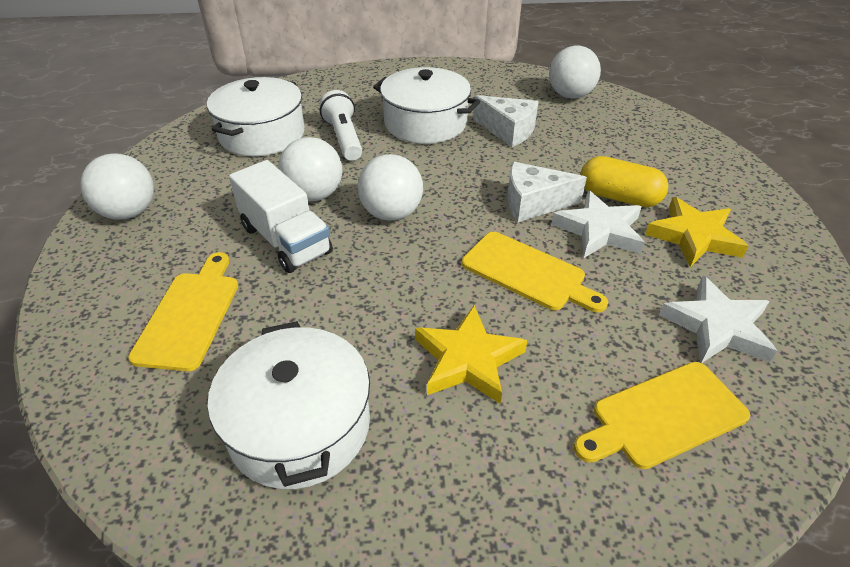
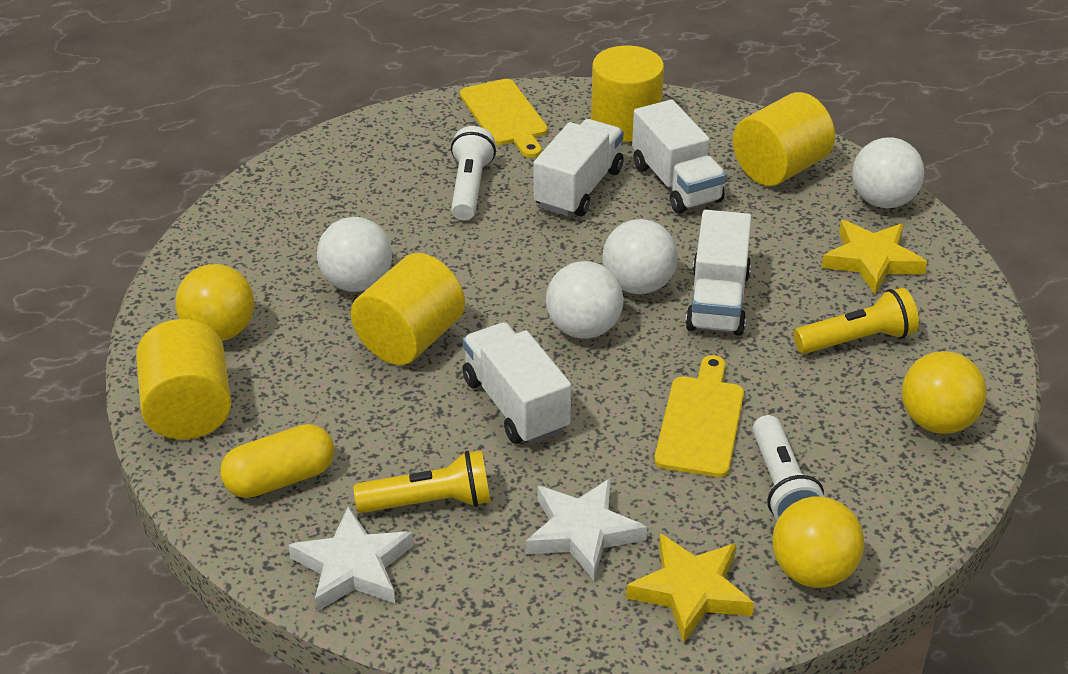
white cheese: 2 -> 0
white flashlight: 1 -> 2
white pot: 3 -> 0
white truck: 1 -> 4
yellow ball: 0 -> 3
yellow cutting board: 3 -> 2
yellow cylinder: 0 -> 4
yellow flashlight: 0 -> 2

